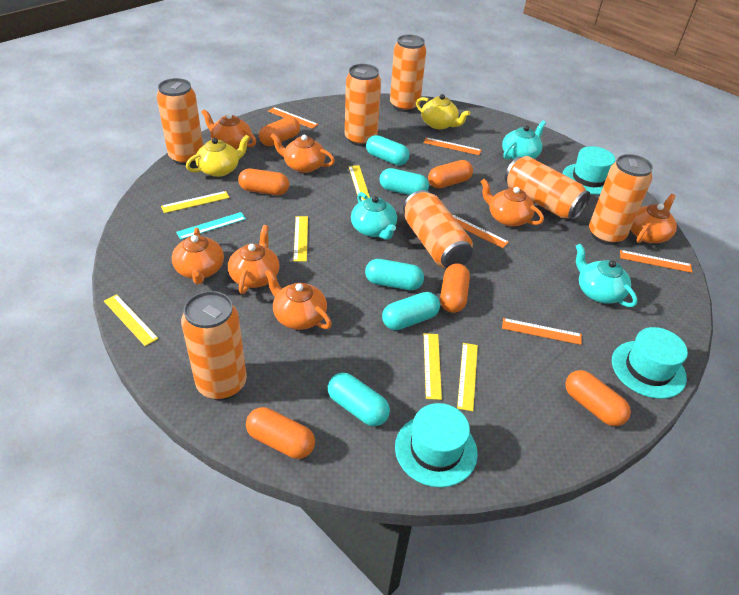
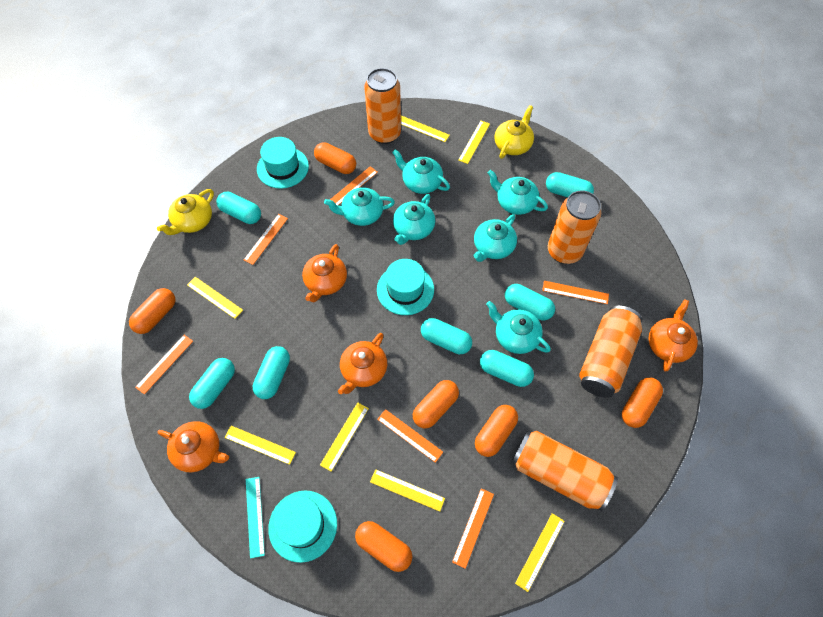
orange can: 7 -> 4
orange ruler: 5 -> 6
orange teapot: 7 -> 4
turquoise capsule: 5 -> 7
turquoise teapot: 3 -> 6
yellow ruler: 6 -> 7

